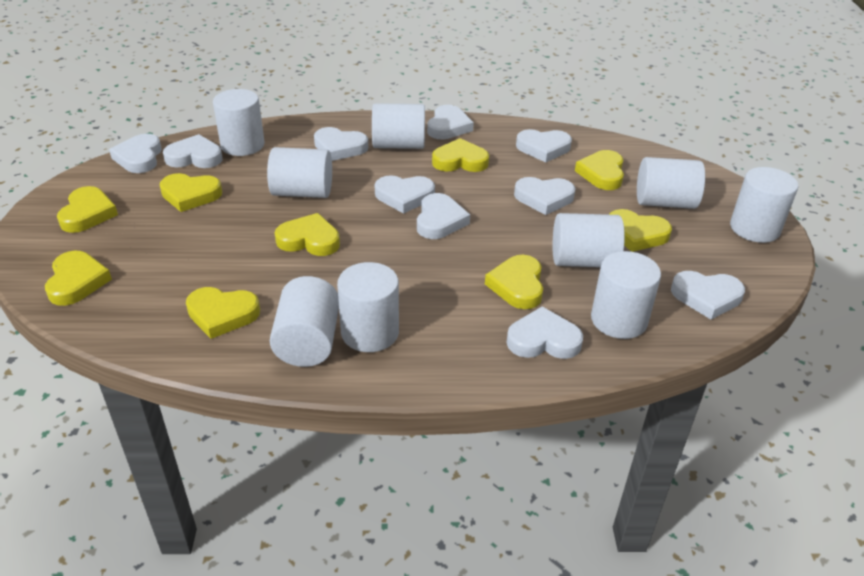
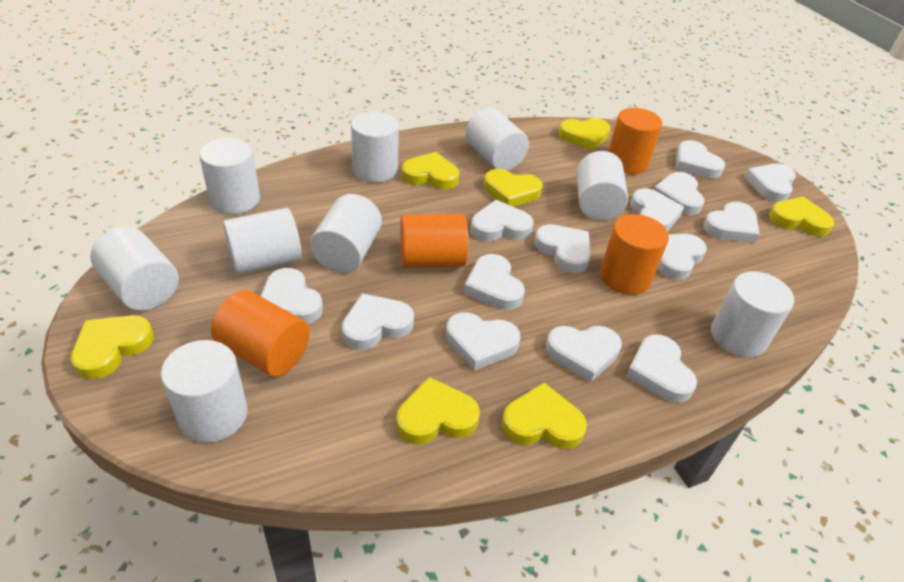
orange cylinder: 0 -> 4
white heart: 10 -> 14
yellow heart: 9 -> 7

